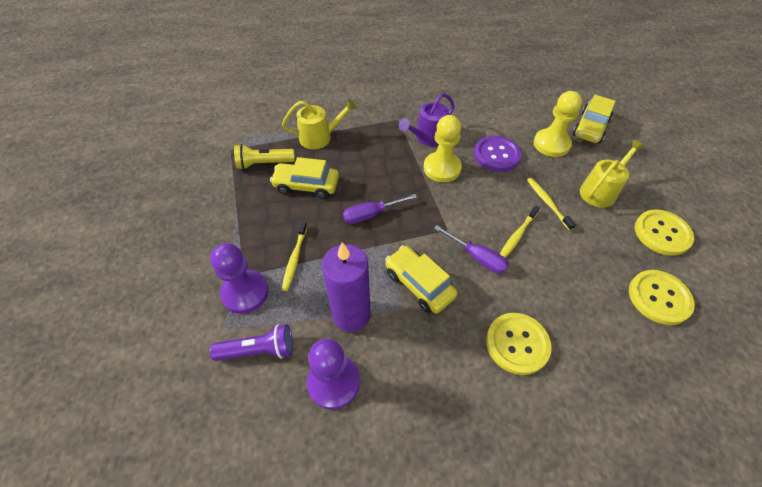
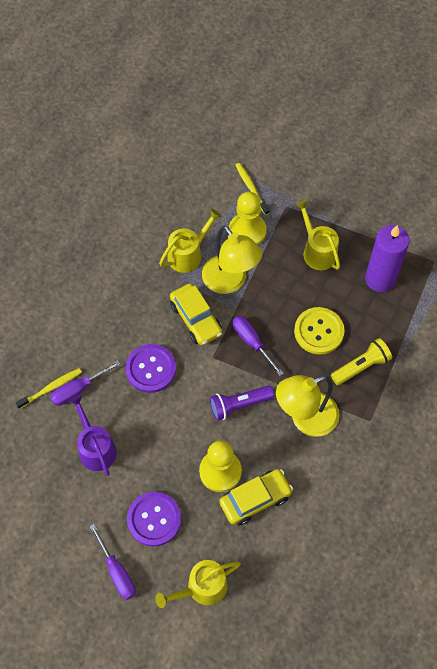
purple button: 1 -> 2
purple pawn: 2 -> 0
purple screwdriver: 2 -> 3
yellow button: 3 -> 1
yellow car: 3 -> 2
yellow lamp: 0 -> 2
yellow toothbrush: 3 -> 2
yellow watering can: 2 -> 3

